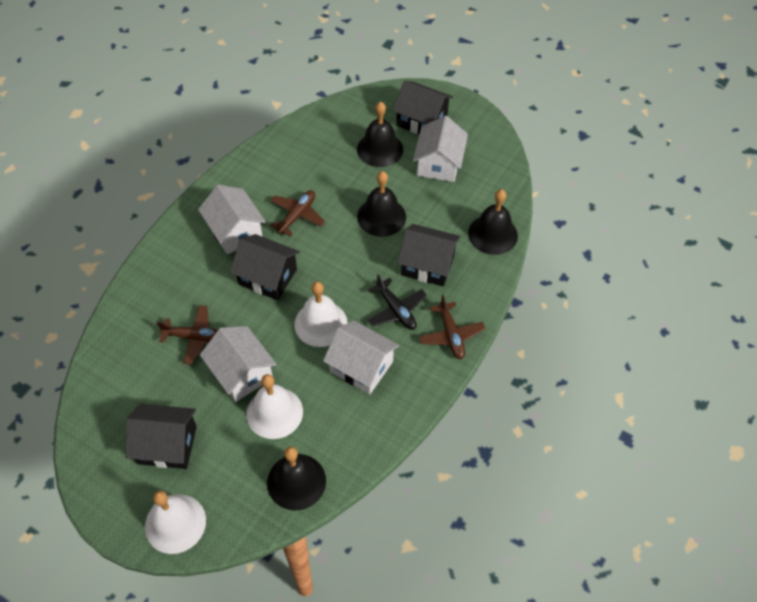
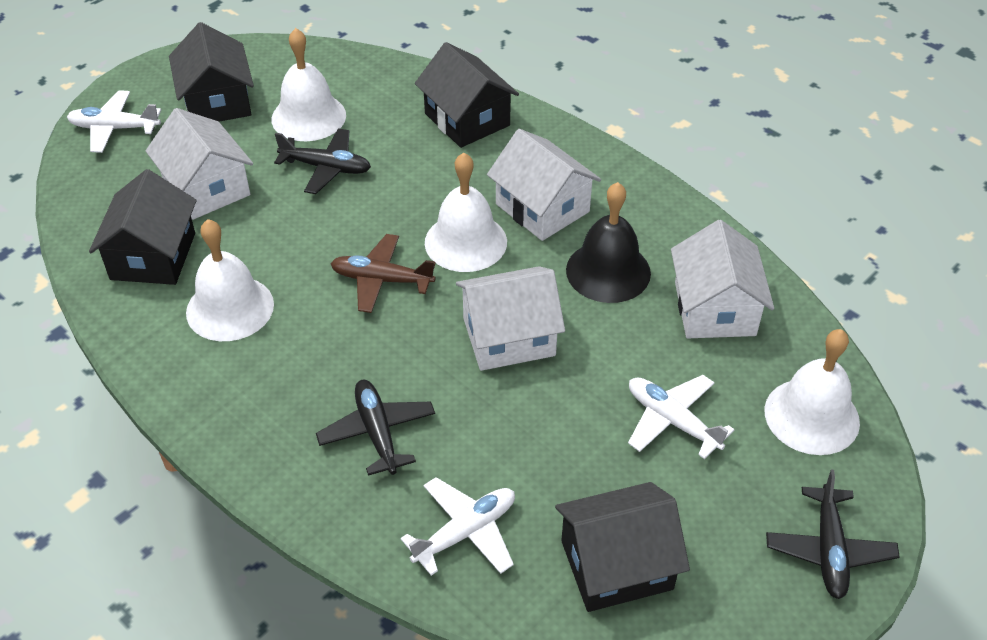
black bell: 4 -> 1
black plane: 1 -> 3
brown plane: 3 -> 1
white bell: 3 -> 4
white plane: 0 -> 3

